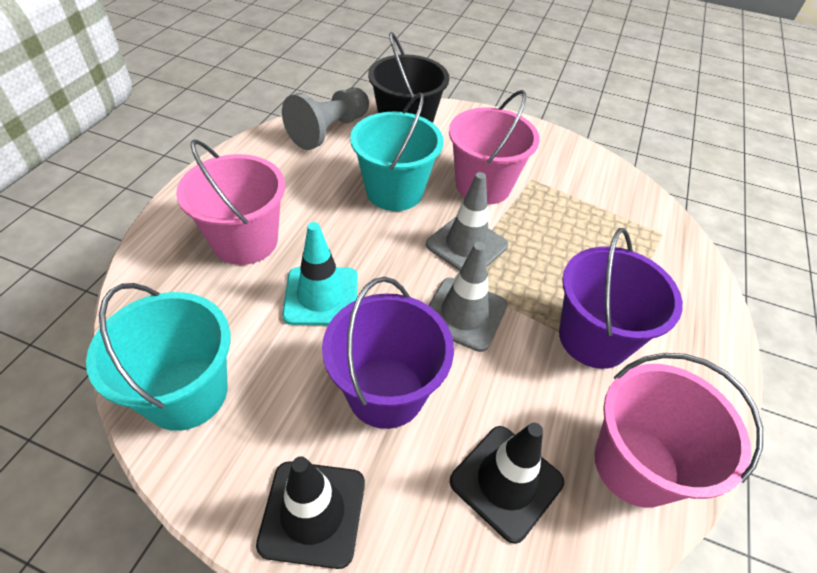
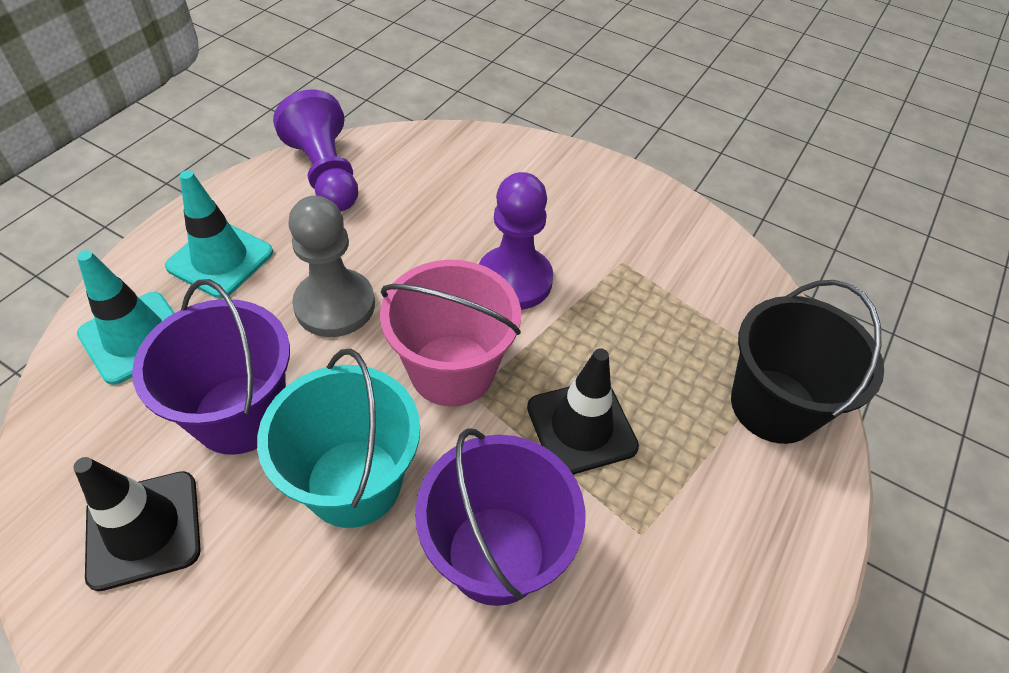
grey traffic cone: 2 -> 0
pink bucket: 3 -> 1
purple pawn: 0 -> 2
turquoise bucket: 2 -> 1
turquoise traffic cone: 1 -> 2

